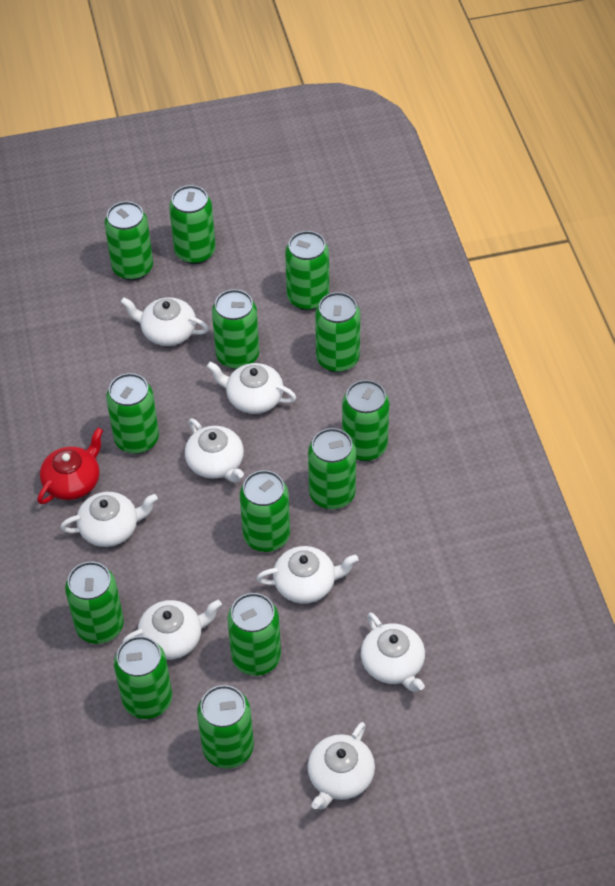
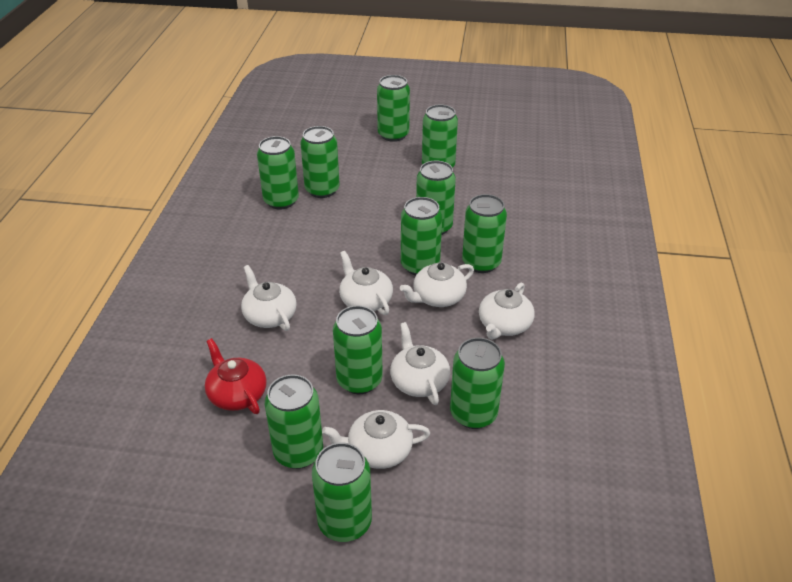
green can: 13 -> 11
white teapot: 8 -> 6

